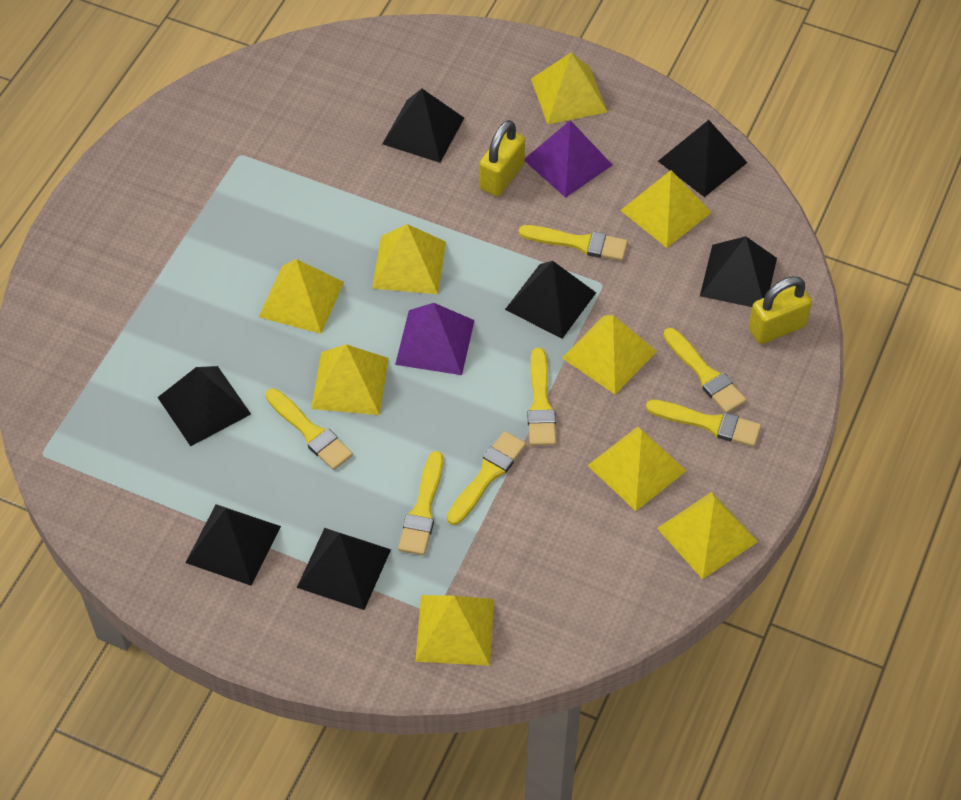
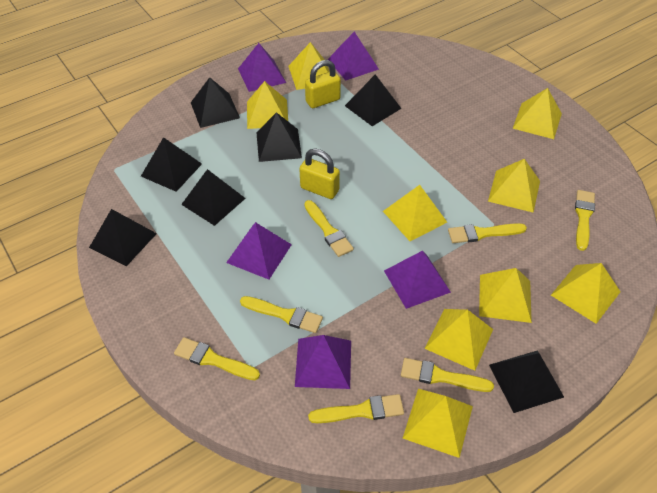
purple pyramid: 2 -> 5

